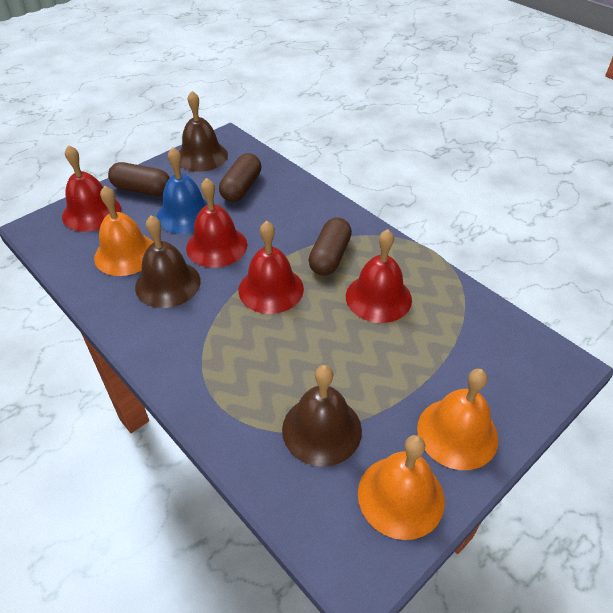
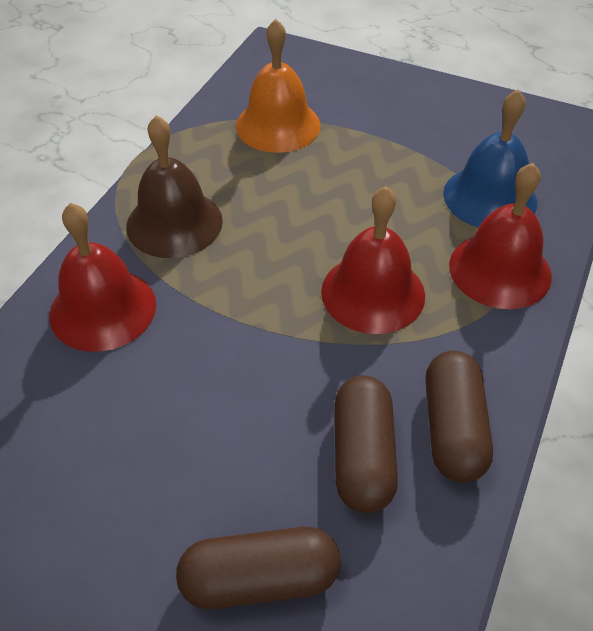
brown bell: 3 -> 1
orange bell: 3 -> 1
red bell: 4 -> 3

